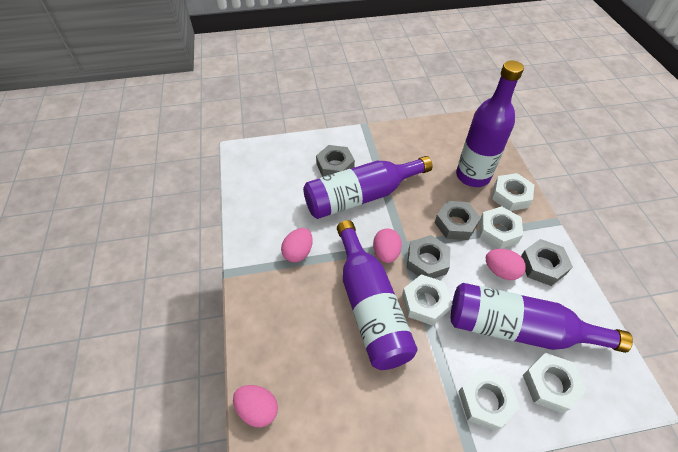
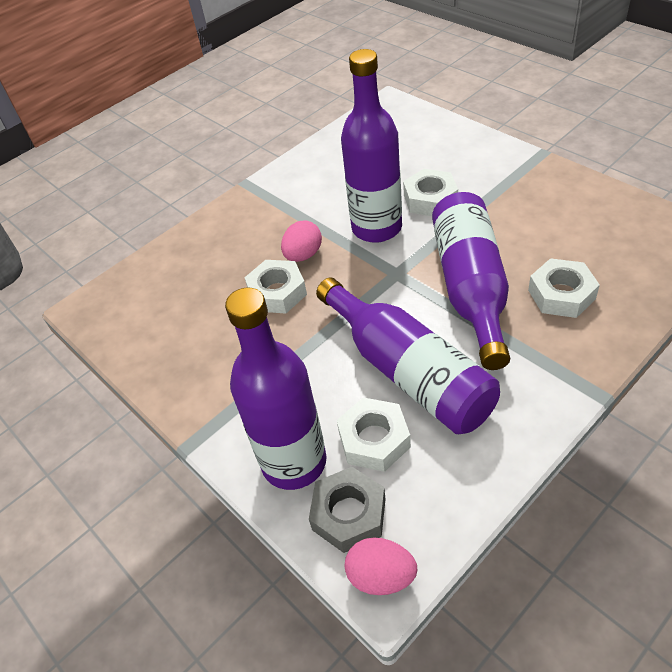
grey nut: 4 -> 1
pink egg: 4 -> 2
white nut: 5 -> 4

